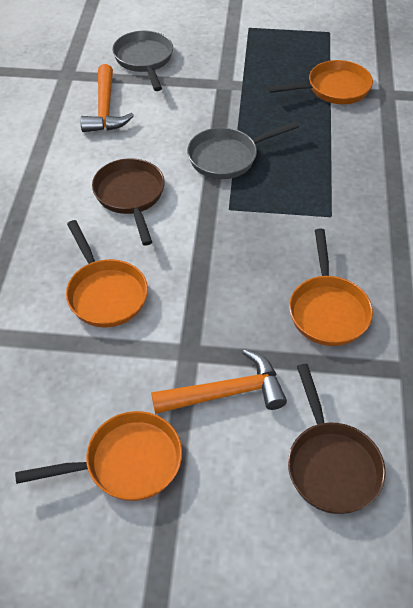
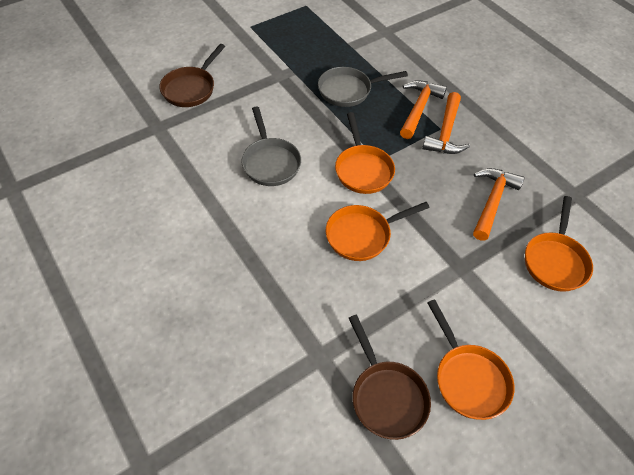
orange hammer: 2 -> 3

